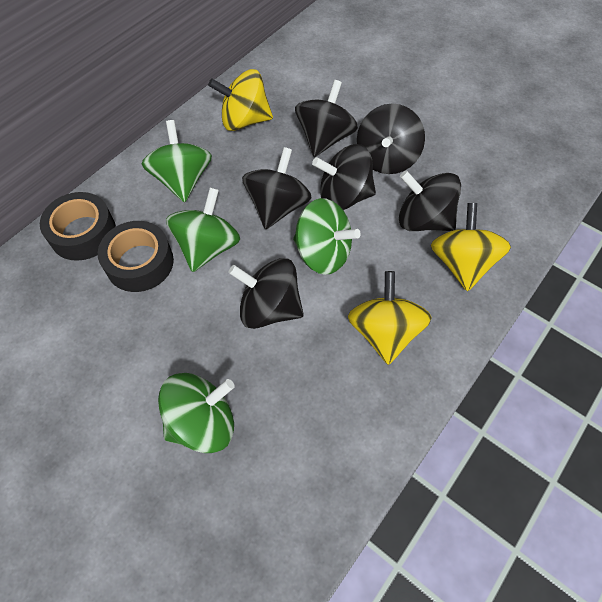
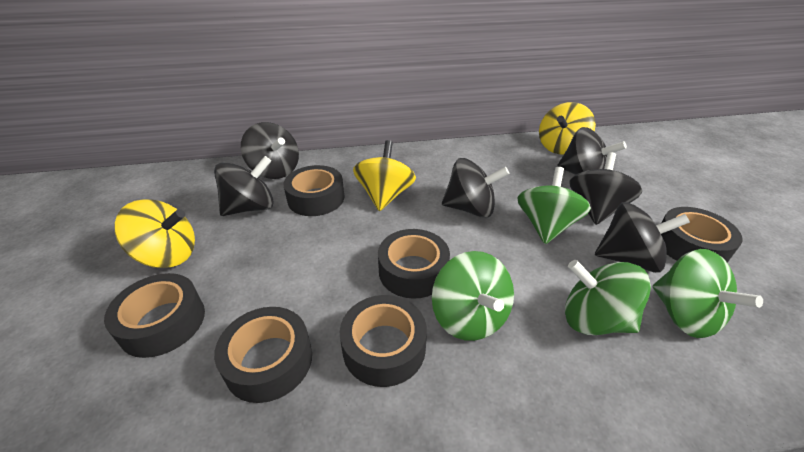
black tape: 2 -> 6

